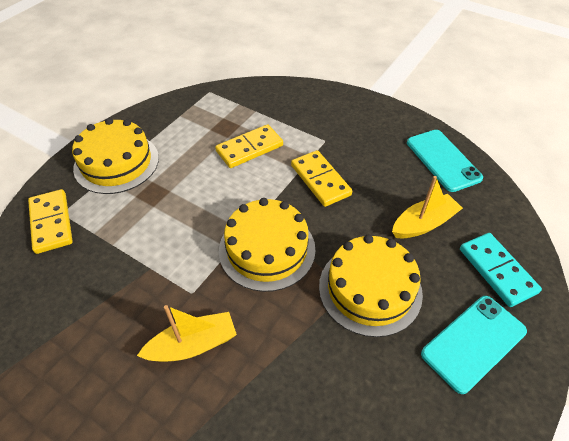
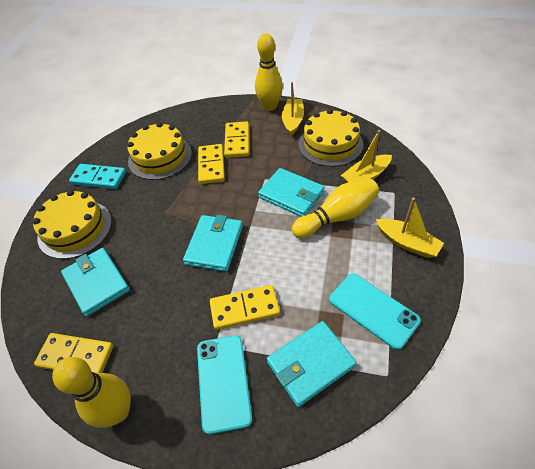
turquoise wallet: 0 -> 4
yellow boat: 2 -> 3
yellow bowling pin: 0 -> 3
yellow domino: 3 -> 4

